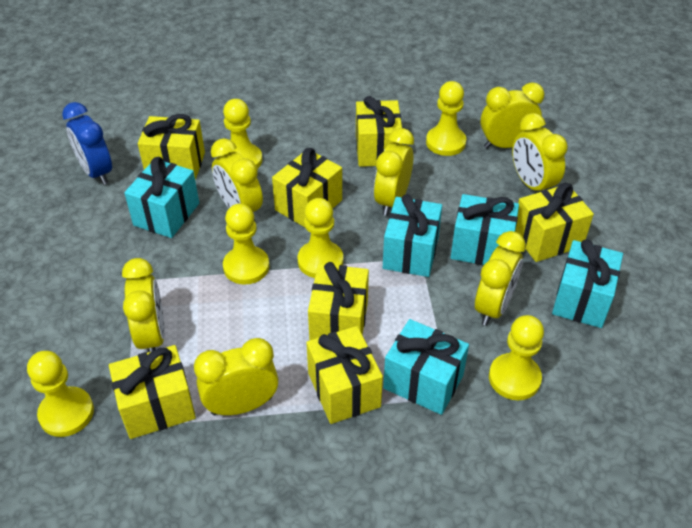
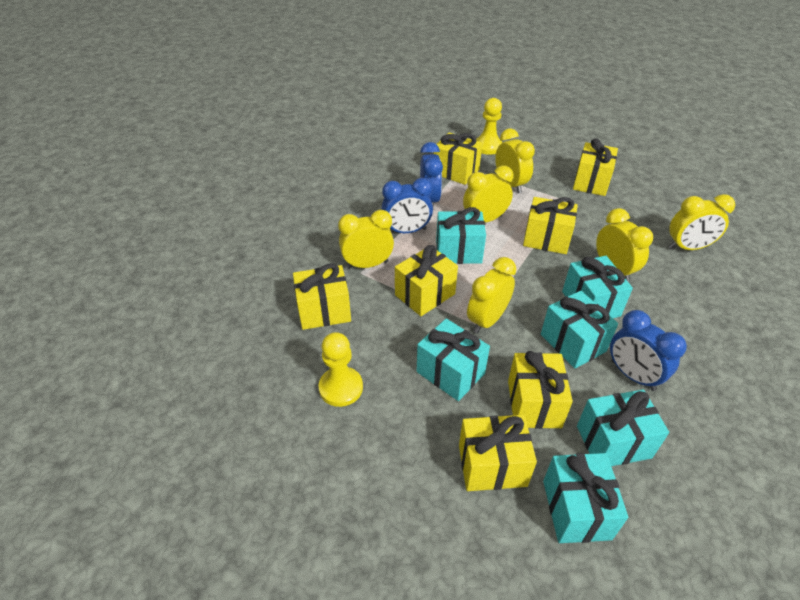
blue clock: 1 -> 3
turquoise gift: 5 -> 6
yellow clock: 7 -> 6
yellow pawn: 6 -> 2

